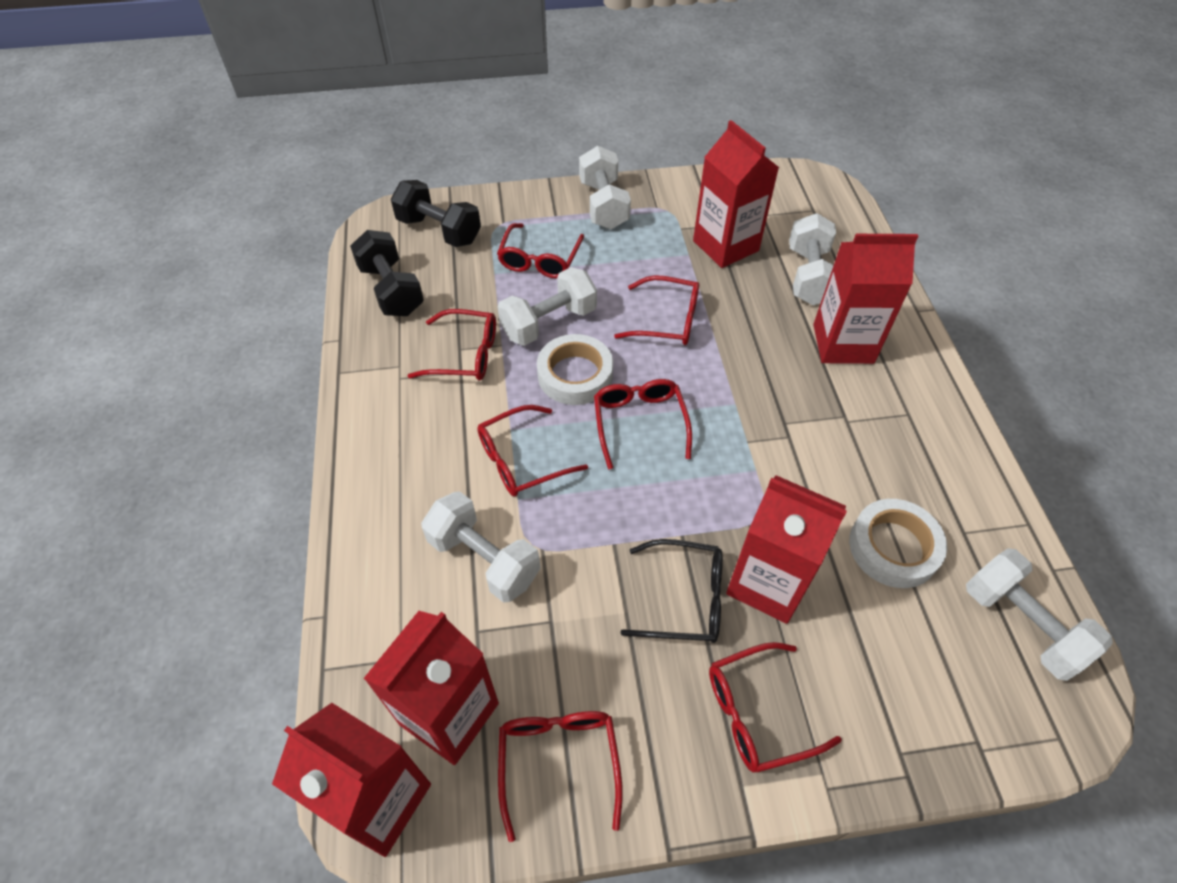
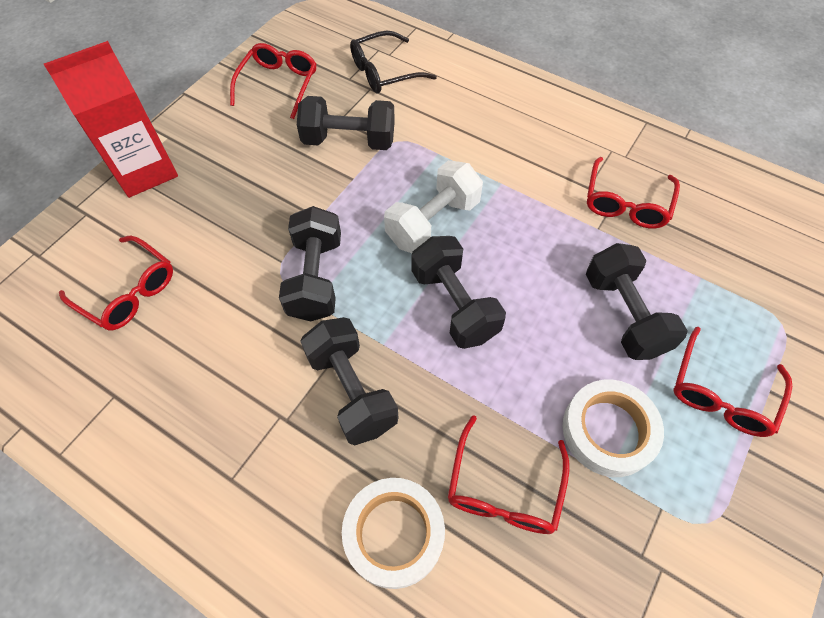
black dumbbell: 2 -> 5
red carton: 5 -> 1
red glasses: 7 -> 5
white dumbbell: 5 -> 1

